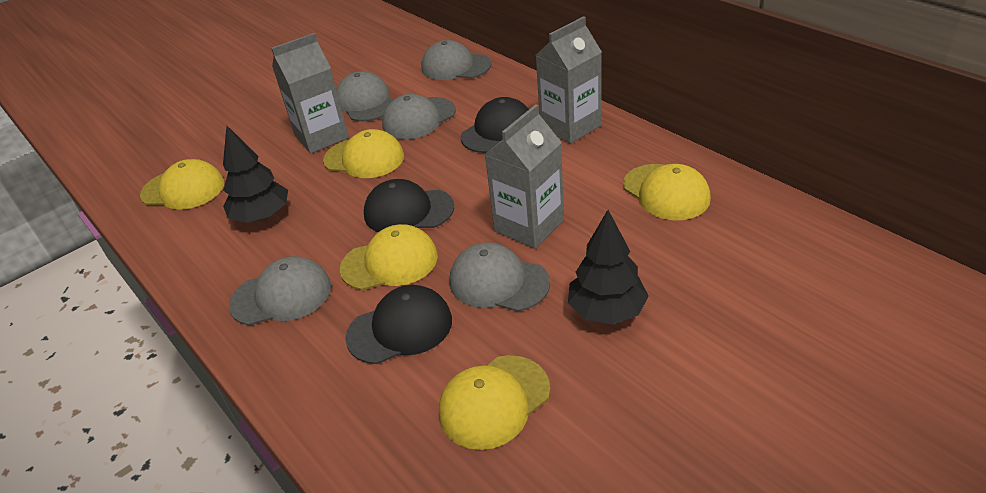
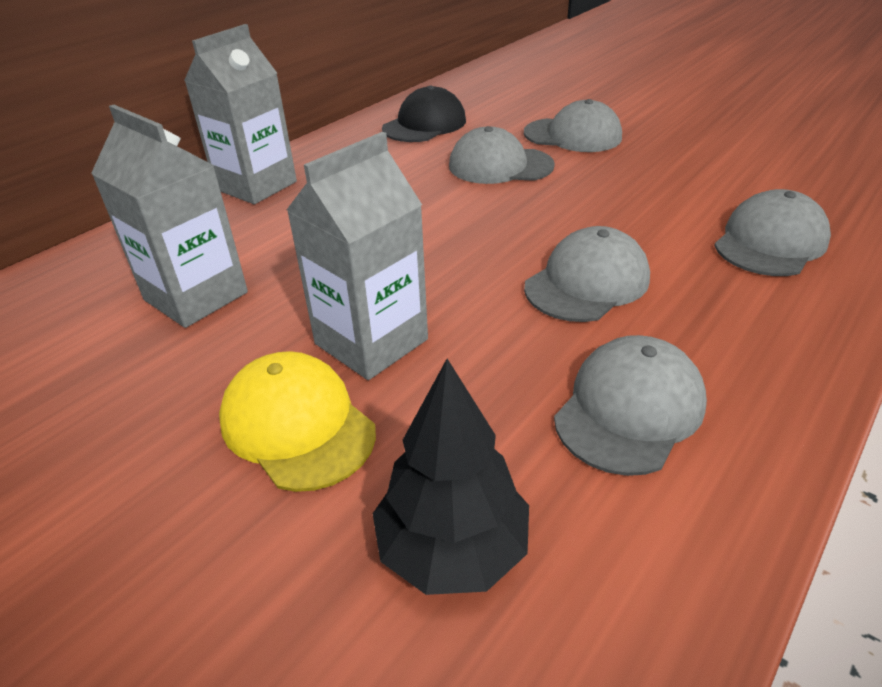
black cap: 3 -> 1
black tree: 2 -> 1
yellow cap: 5 -> 1

